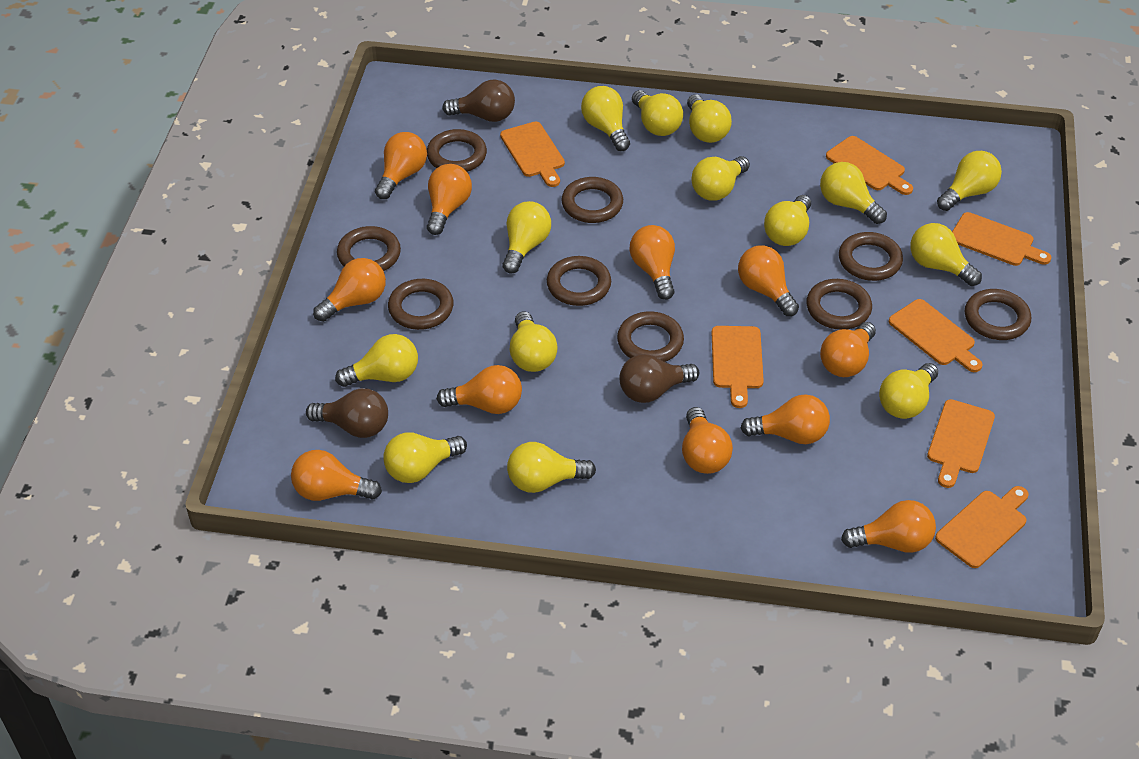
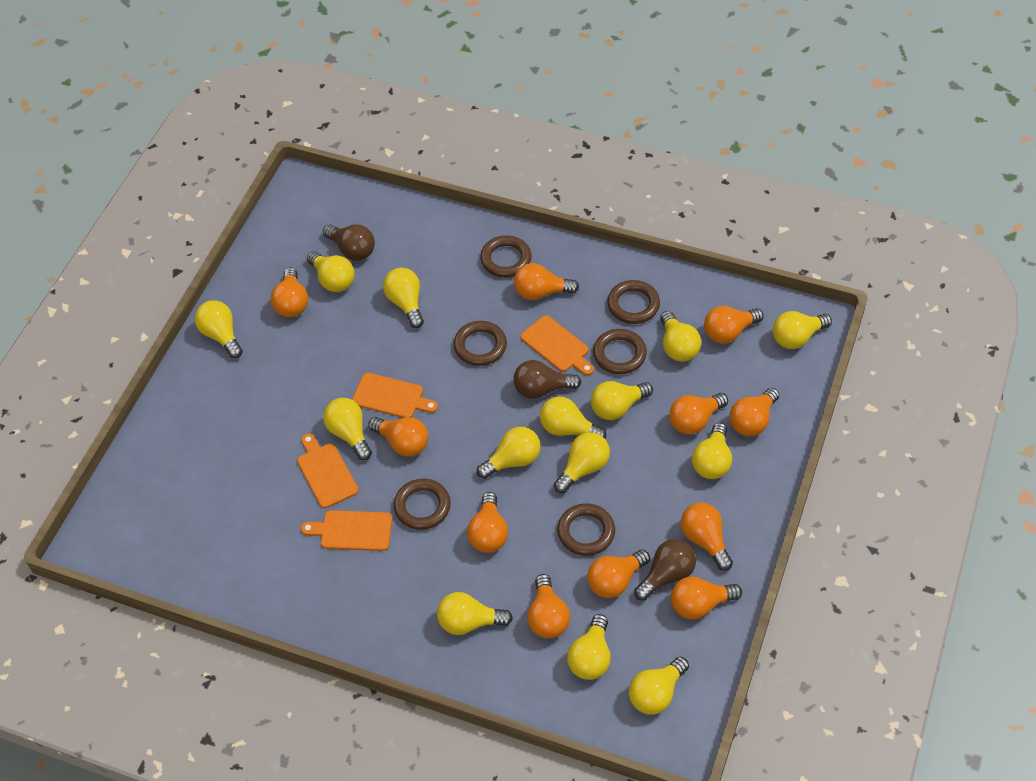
brown ring: 9 -> 6
orange cutting board: 7 -> 4

